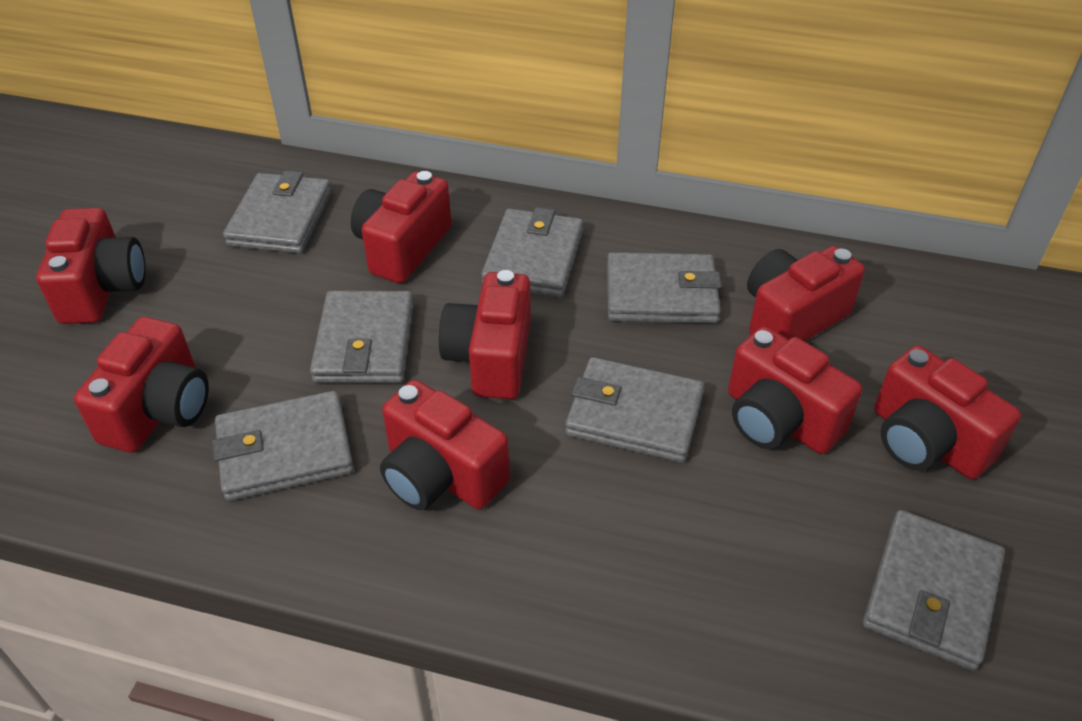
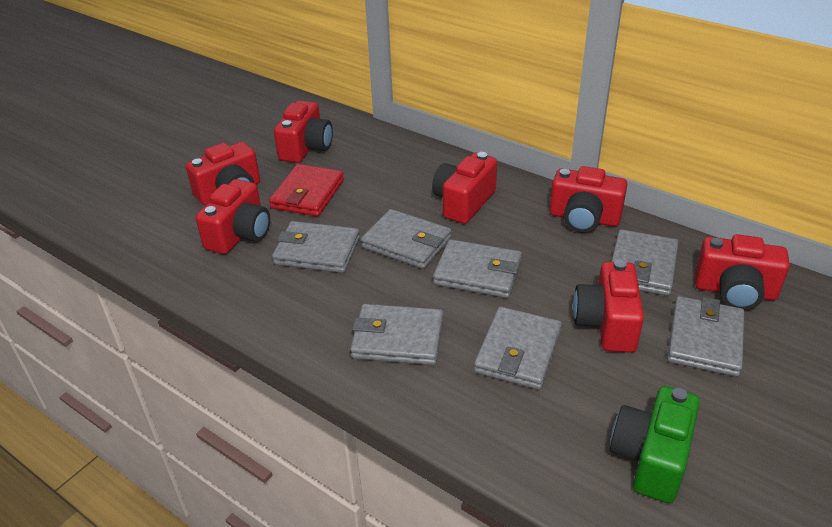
green camera: 0 -> 1
red camera: 8 -> 7
red wallet: 0 -> 1

